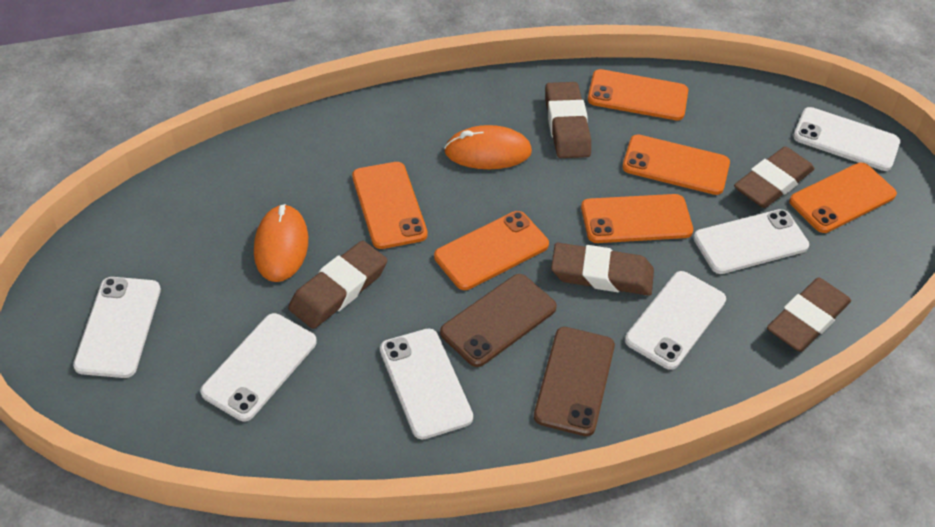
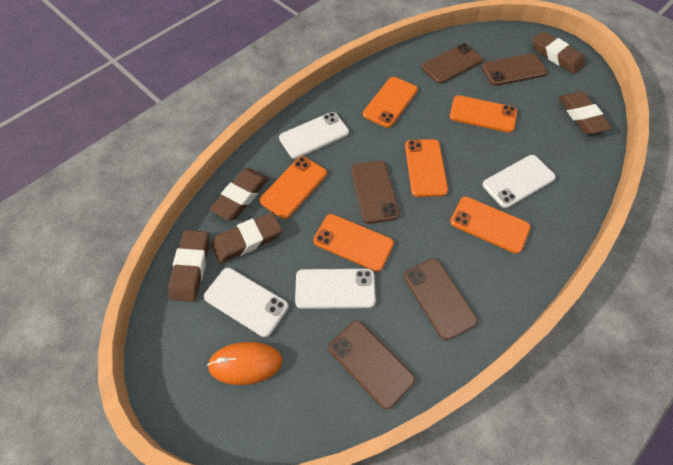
brown phone: 2 -> 5
orange mouse: 2 -> 1
white phone: 6 -> 4

